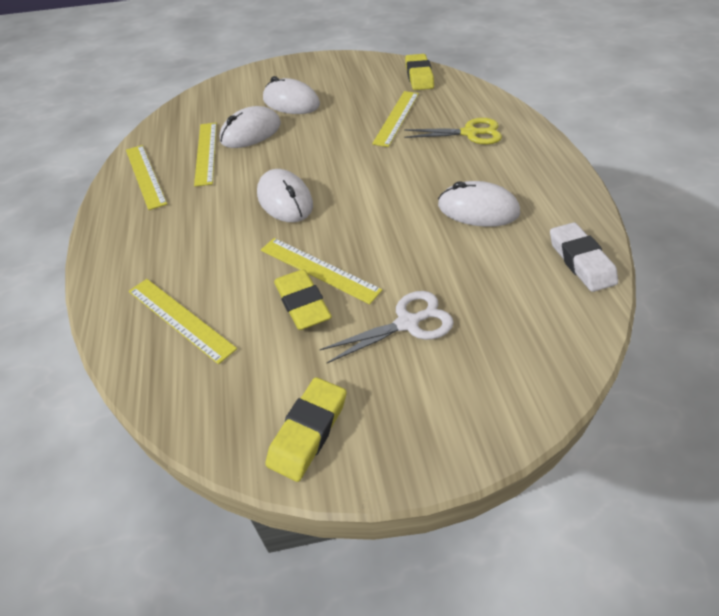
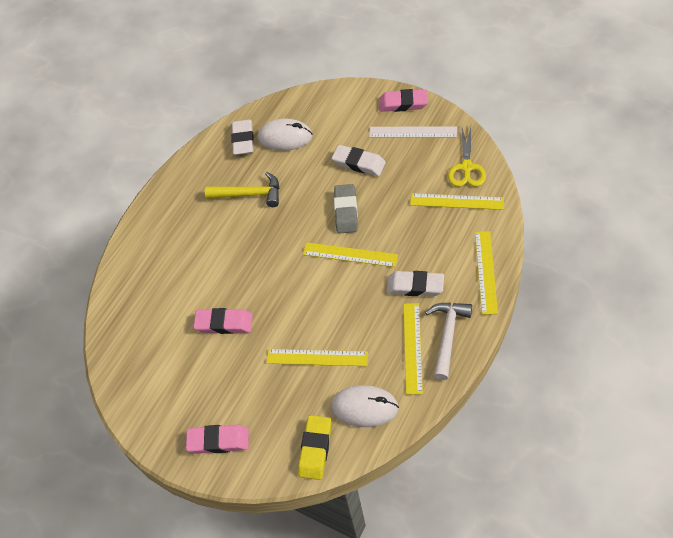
grey eraser: 0 -> 1
pink eraser: 0 -> 3
white eraser: 1 -> 3
white hammer: 0 -> 1
white mouse: 4 -> 2
white ruler: 0 -> 1
white scissors: 1 -> 0
yellow eraser: 3 -> 1
yellow hammer: 0 -> 1

